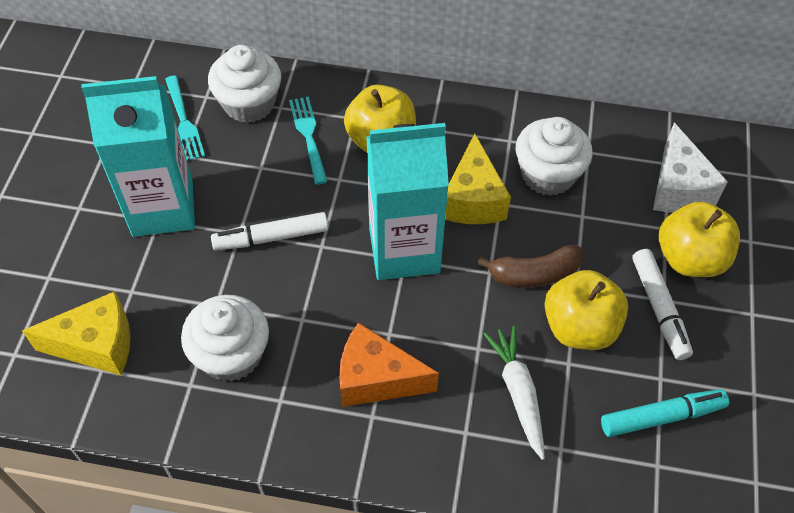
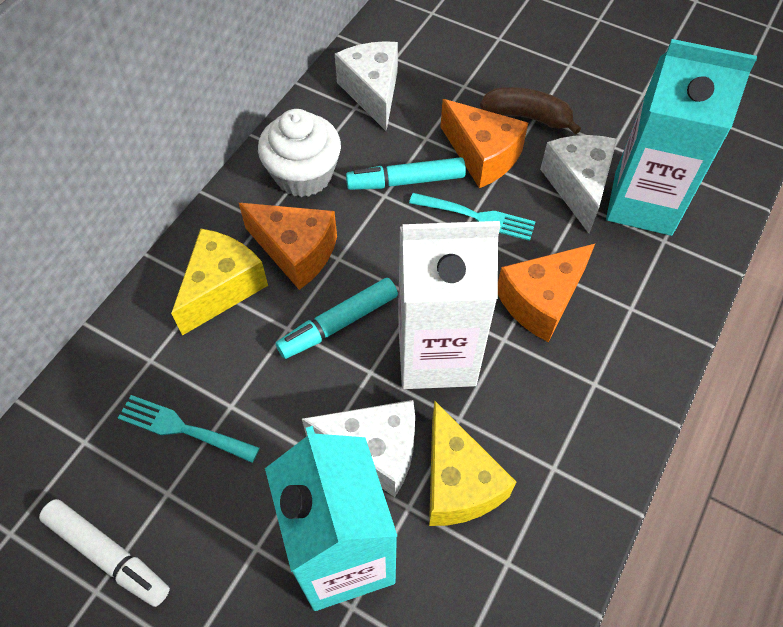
orange cheese: 1 -> 3
turquoise marker: 1 -> 2
white carrot: 1 -> 0
white carton: 0 -> 1
white cheese: 1 -> 3
white cupcake: 3 -> 1
white marker: 2 -> 1
yellow apple: 3 -> 0

